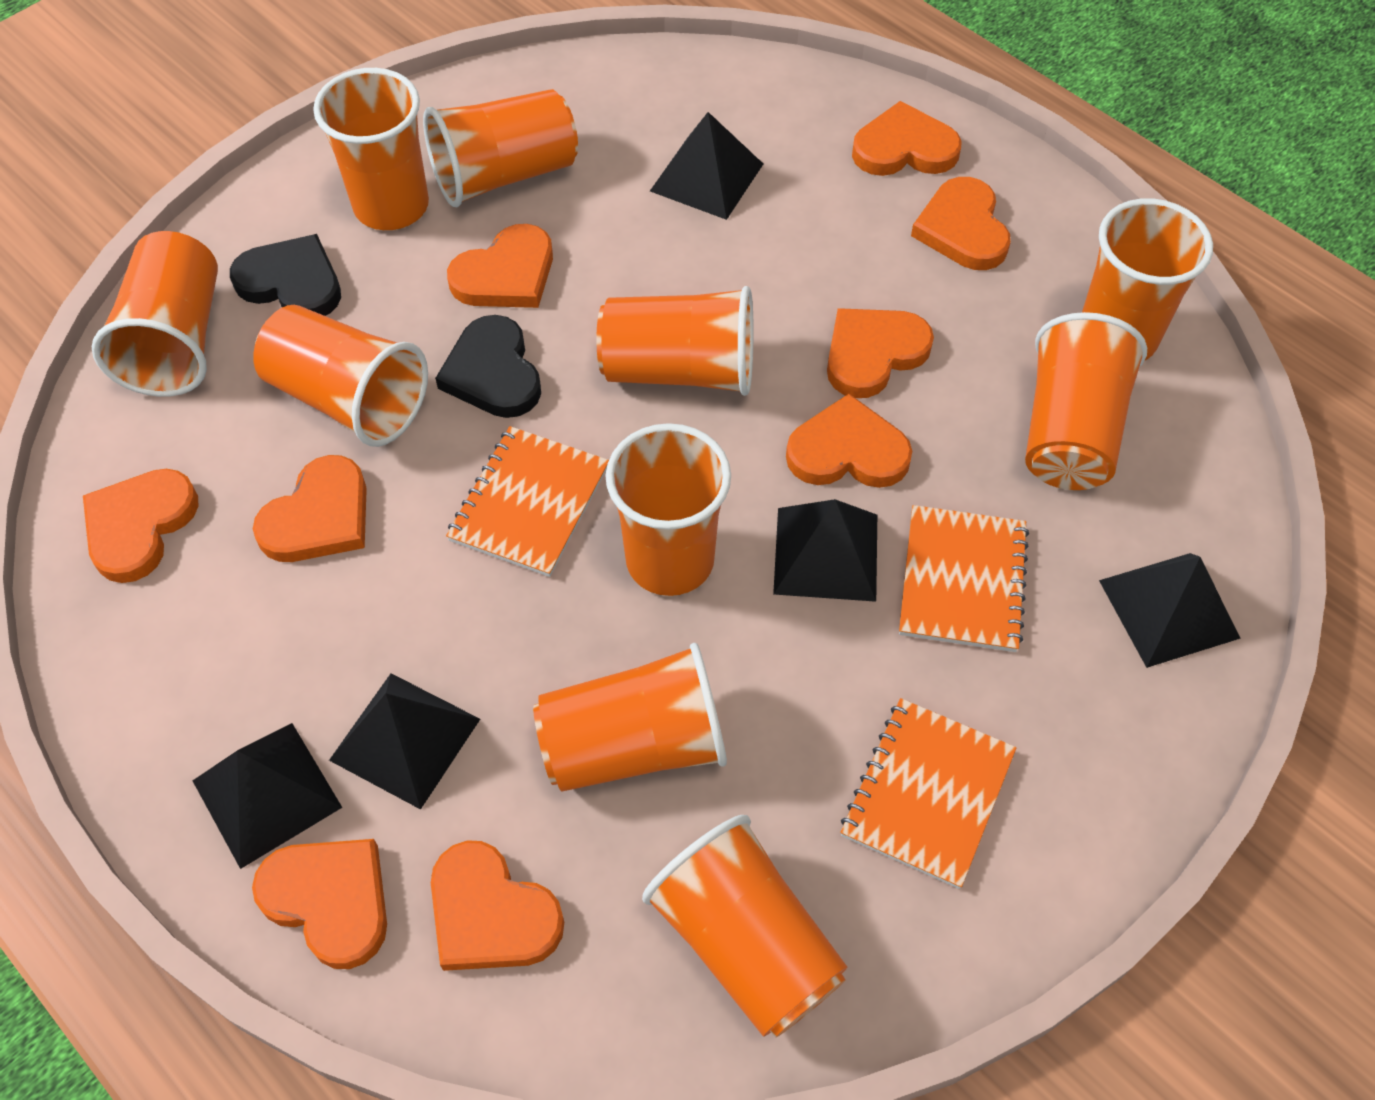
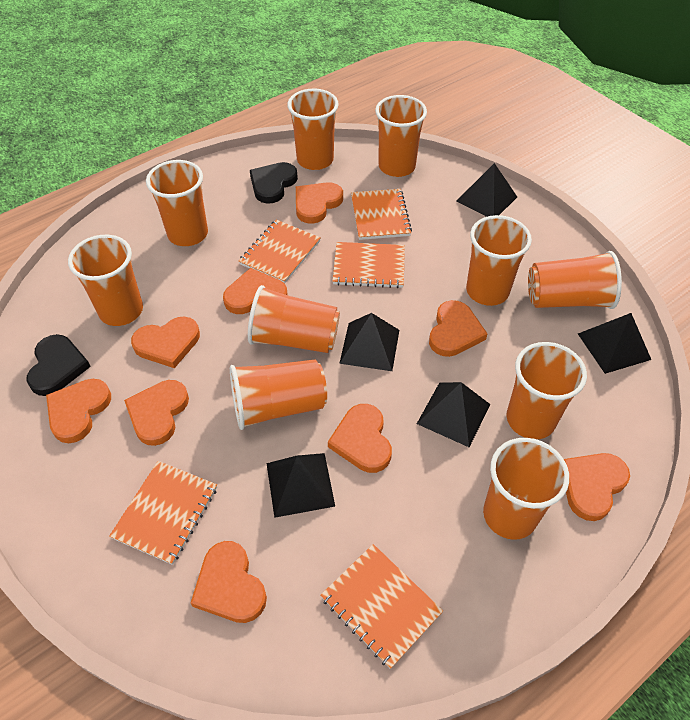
orange notebook: 3 -> 5

